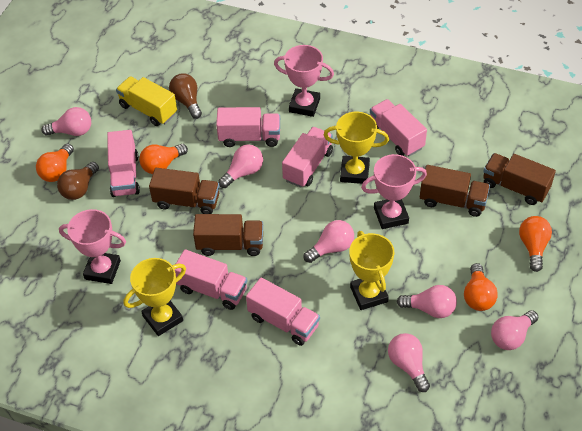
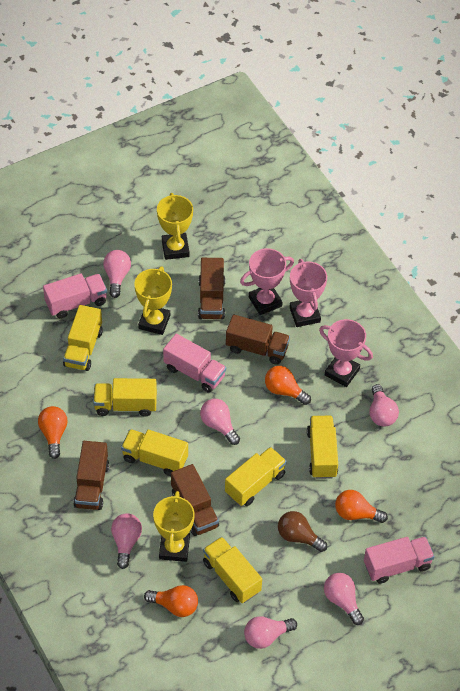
brown light bulb: 2 -> 1
pink truck: 6 -> 3
yellow truck: 1 -> 6

